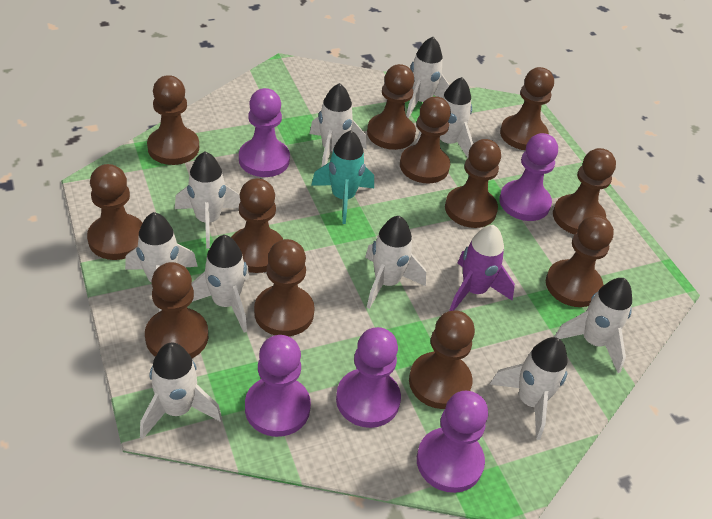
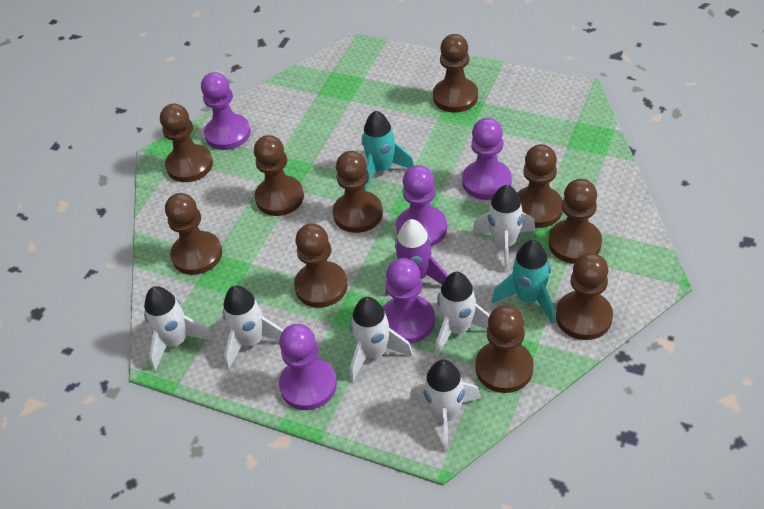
brown pawn: 12 -> 10
turquoise rocket: 1 -> 2
white rocket: 10 -> 6

